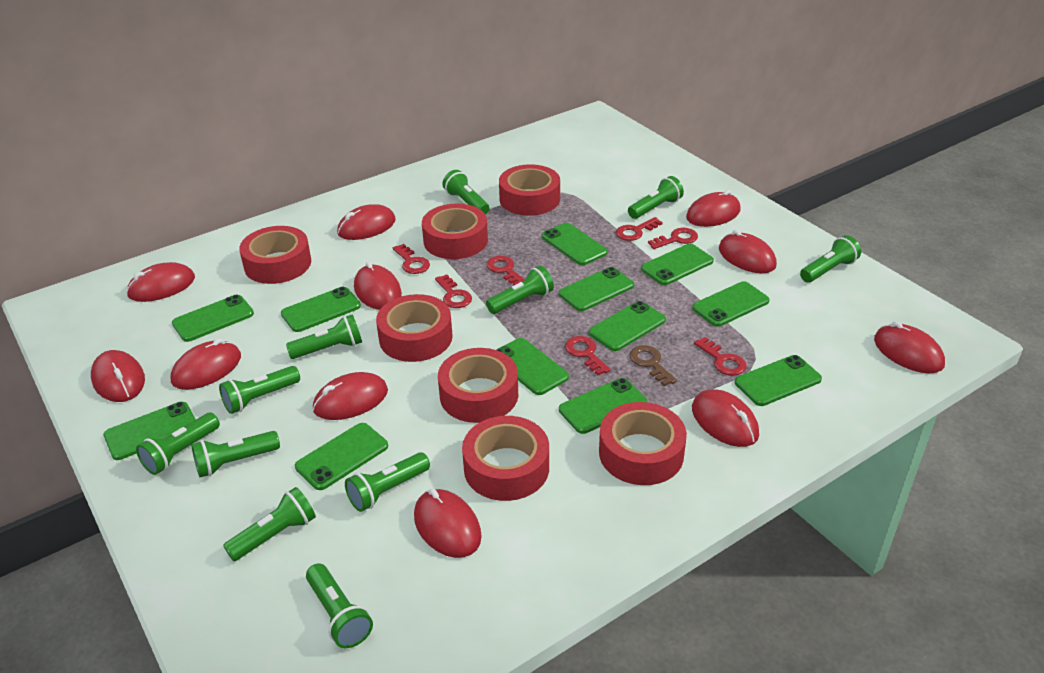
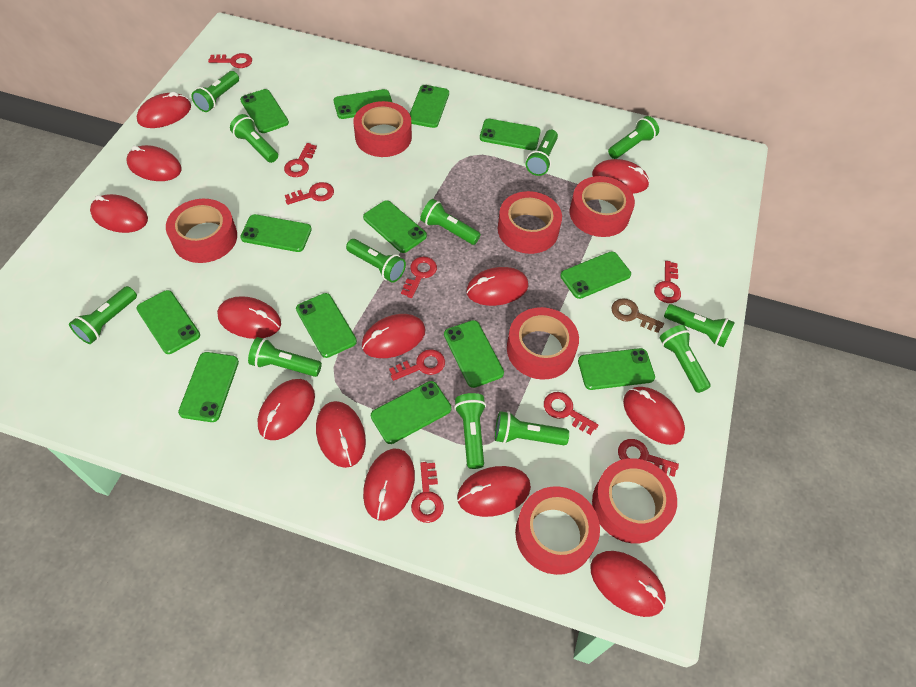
green flashlight: 11 -> 12
green phone: 12 -> 13
red key: 7 -> 9
red mouse: 11 -> 13

